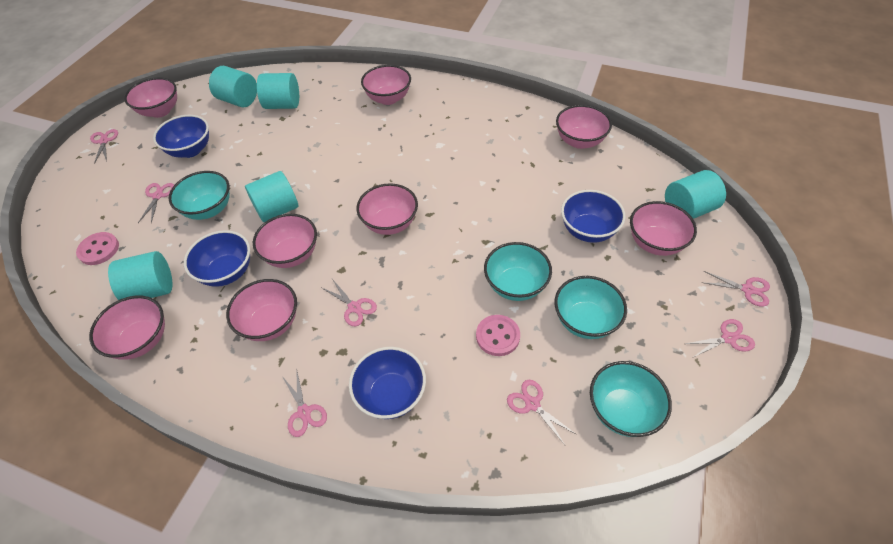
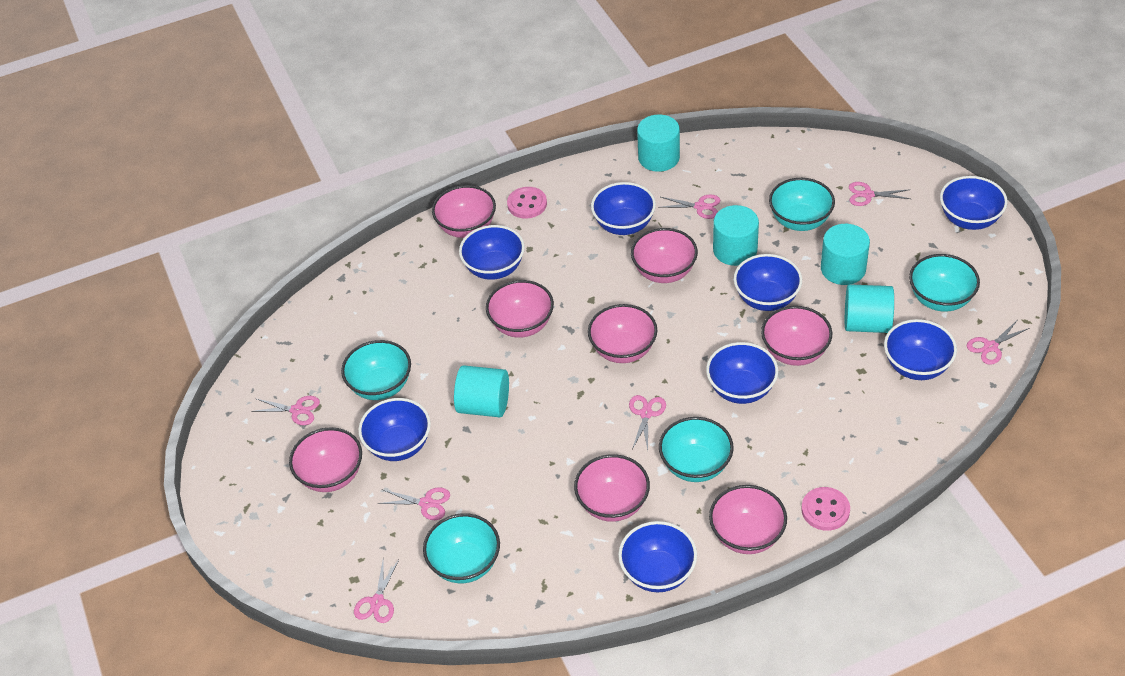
blue bowl: 4 -> 8
turquoise bowl: 4 -> 5

